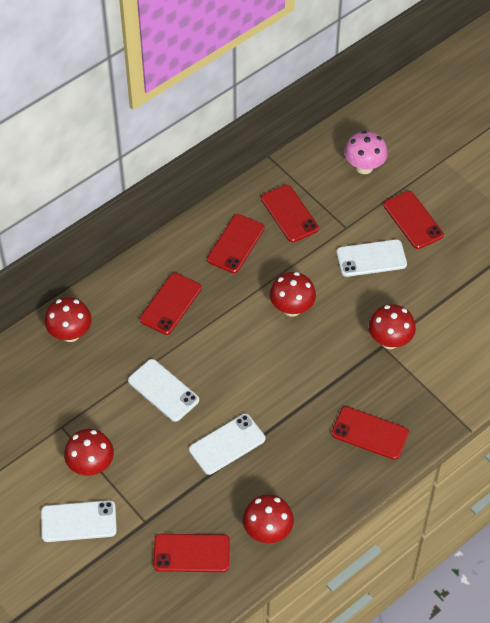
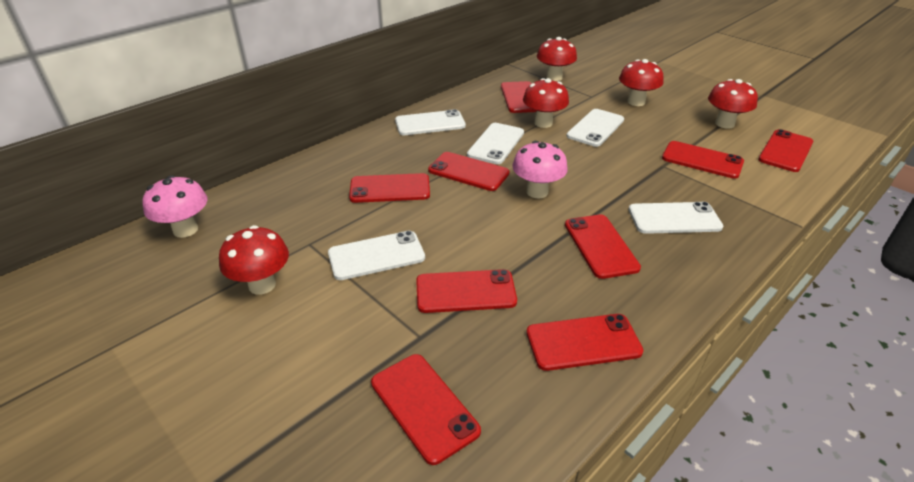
pink mushroom: 1 -> 2
red phone: 6 -> 9
white phone: 4 -> 5

